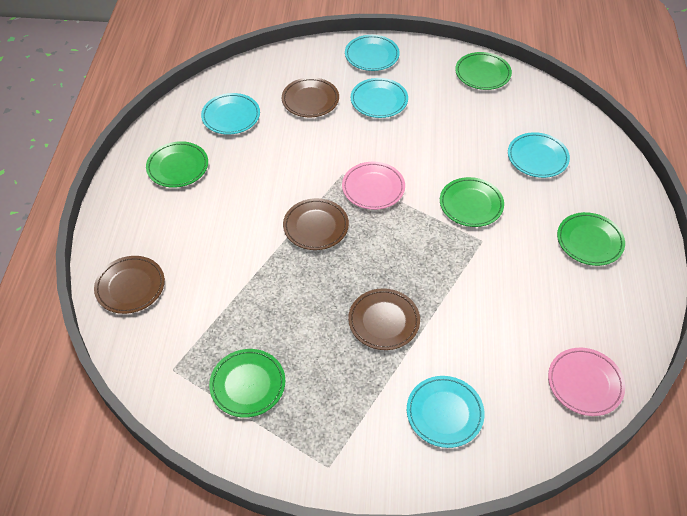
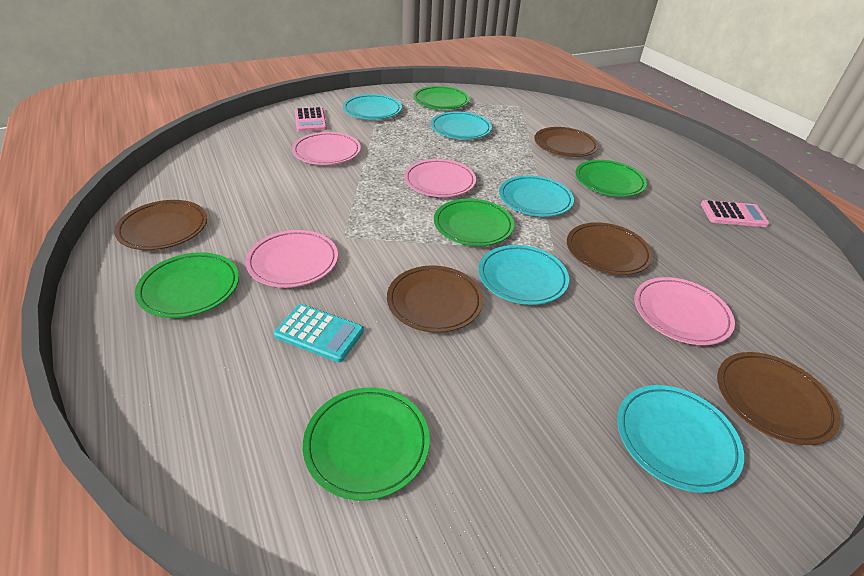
brown plate: 4 -> 5
pink calculator: 0 -> 2
pink plate: 2 -> 4
turquoise calculator: 0 -> 1

